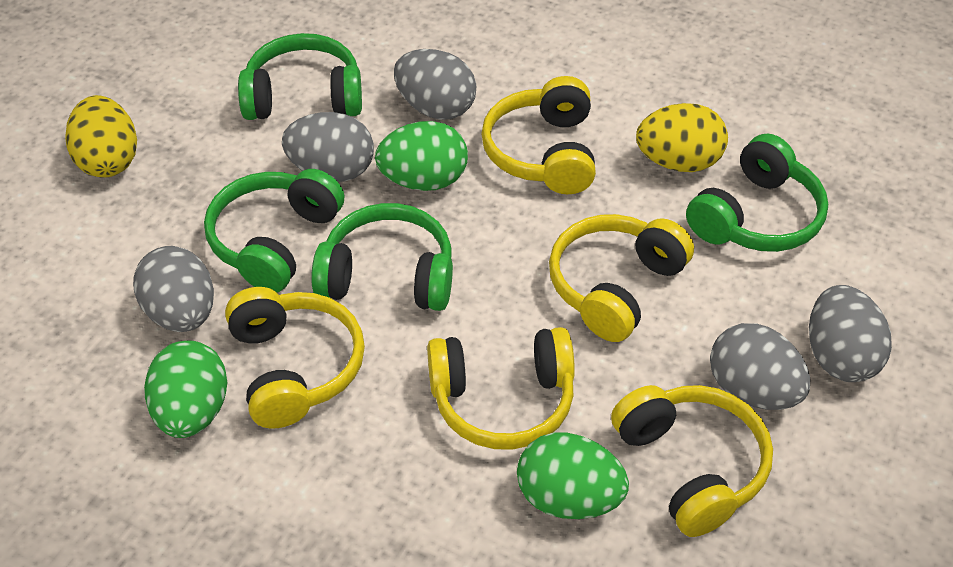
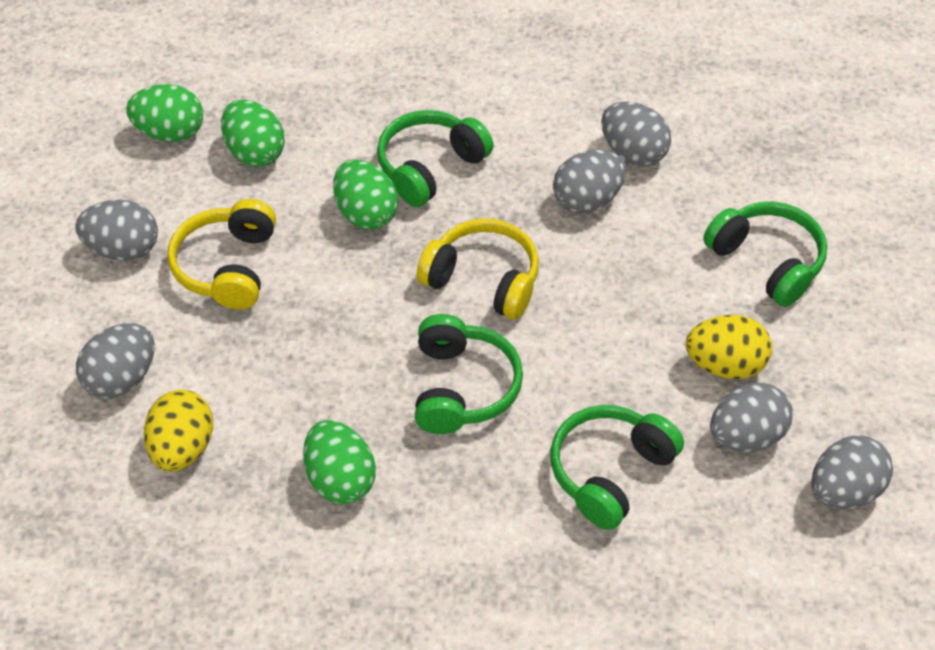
green egg: 3 -> 4
grey egg: 5 -> 6
yellow headphones: 5 -> 2

